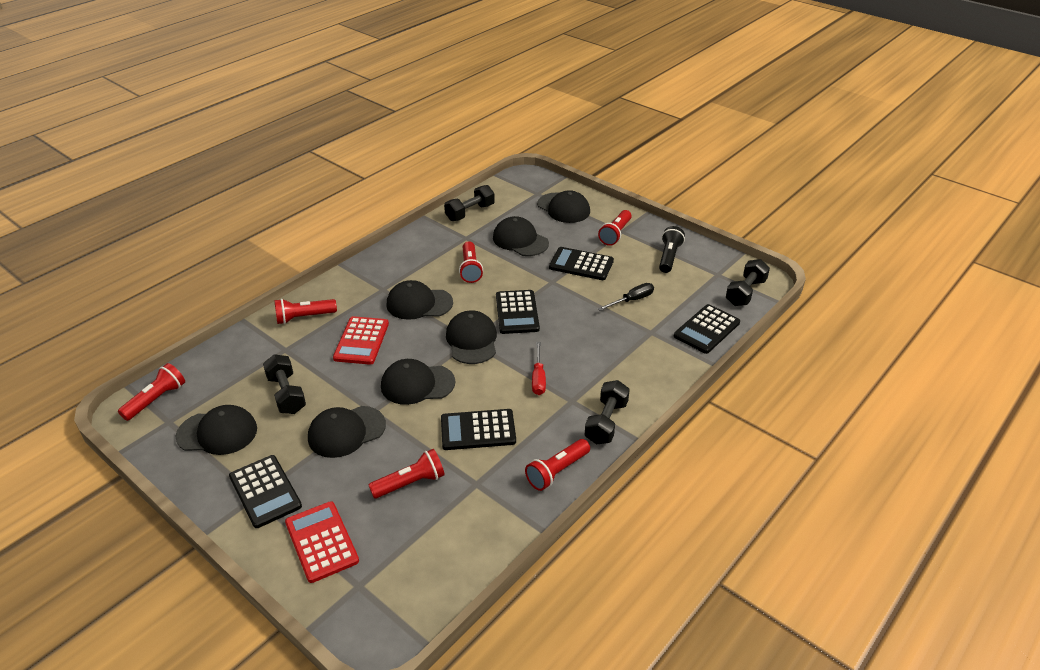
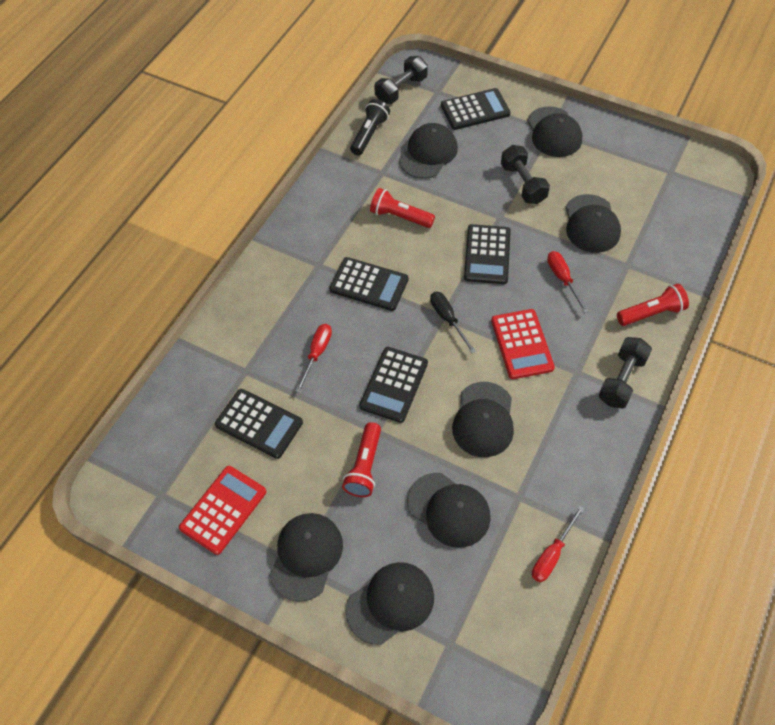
black dumbbell: 4 -> 3
red flashlight: 6 -> 3
red screwdriver: 1 -> 3

